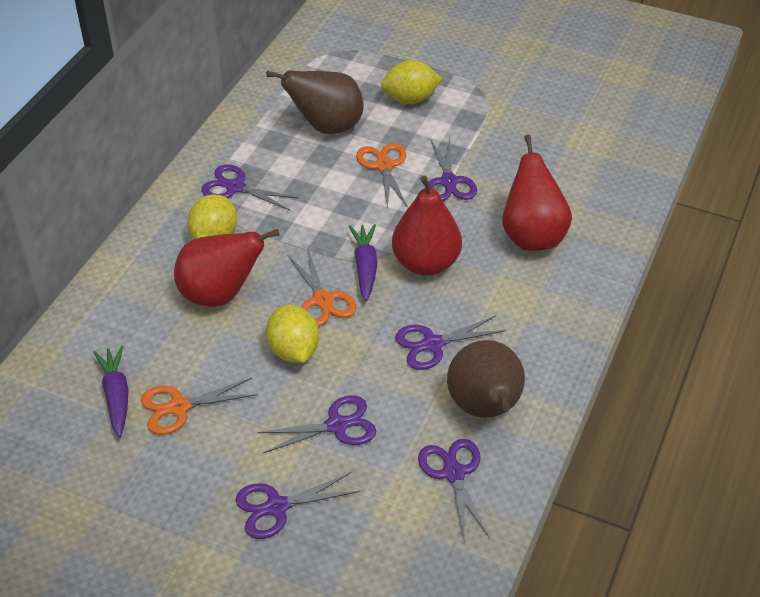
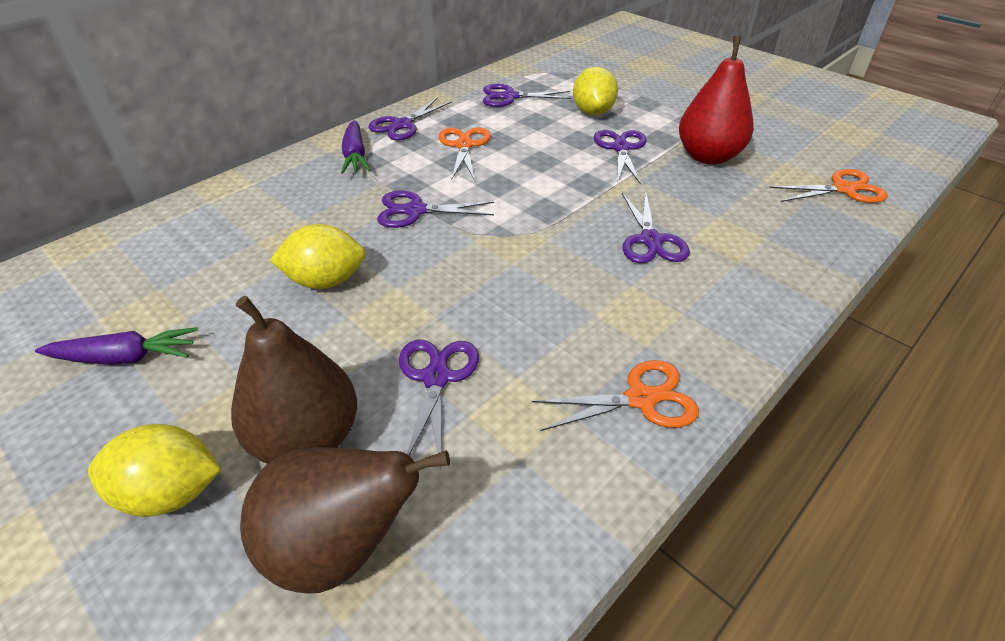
red pear: 3 -> 1

